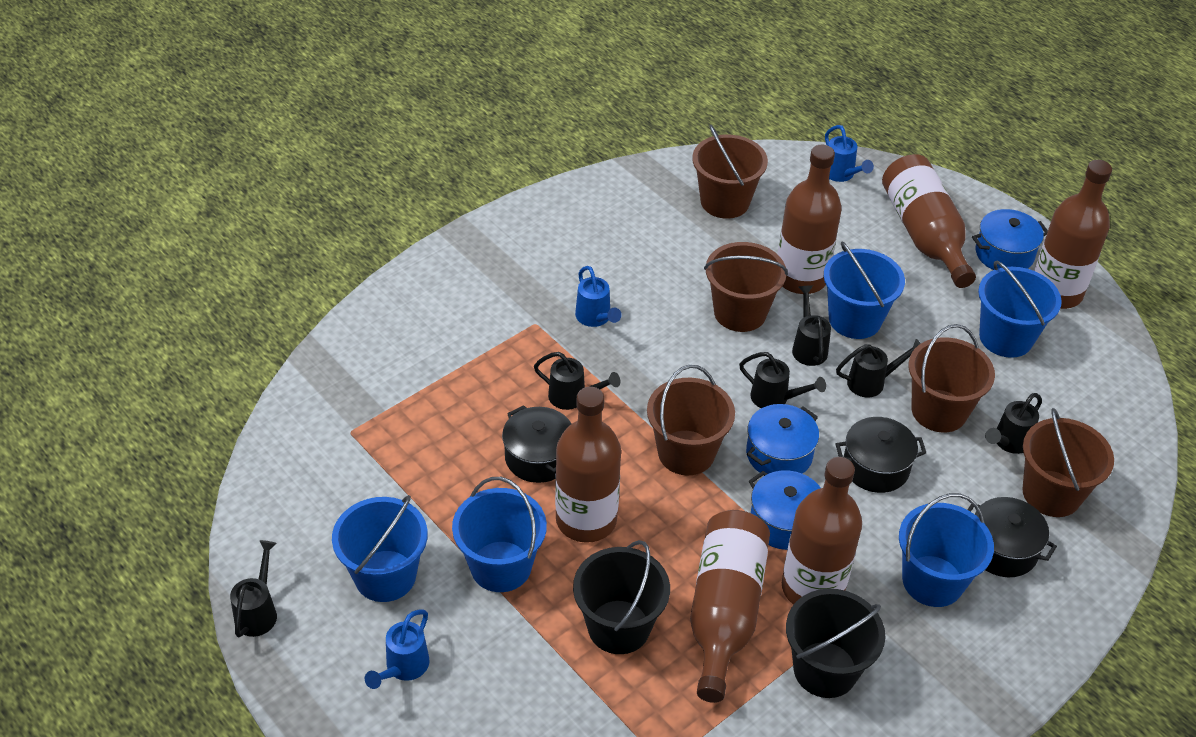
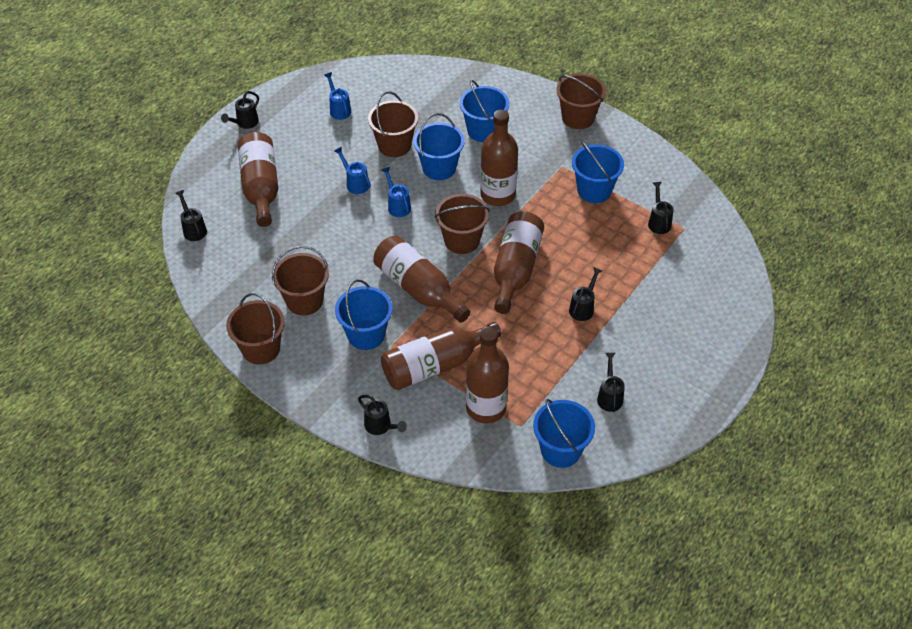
black bucket: 2 -> 0
black pot: 3 -> 0
blue pot: 3 -> 0

